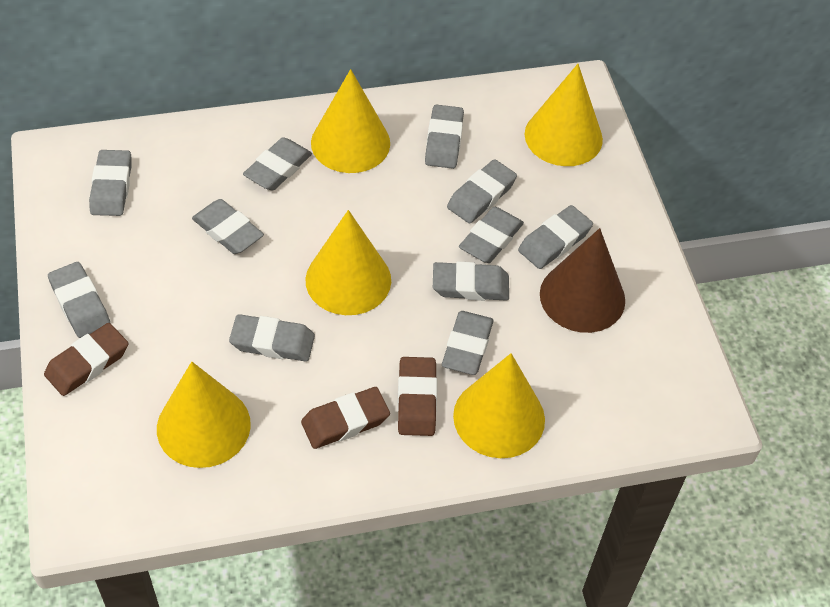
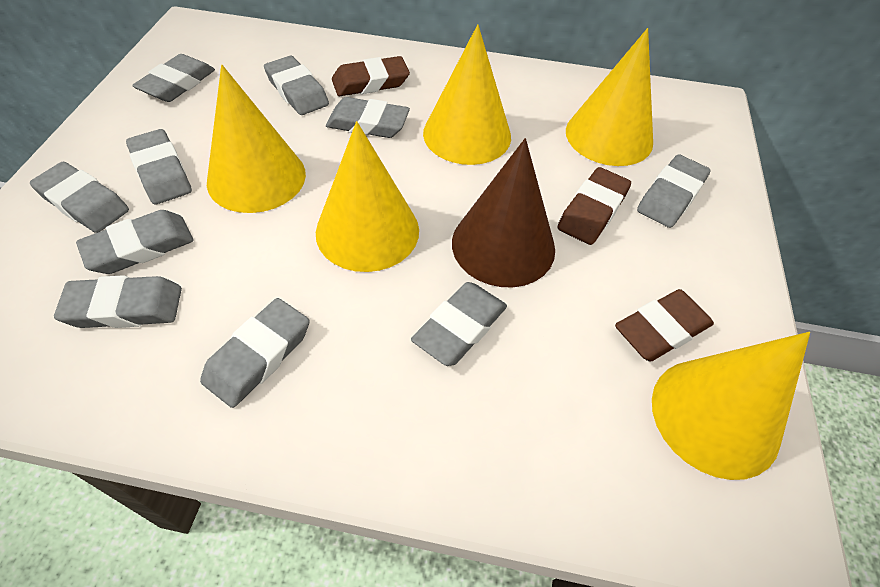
grey eraser: 11 -> 10

